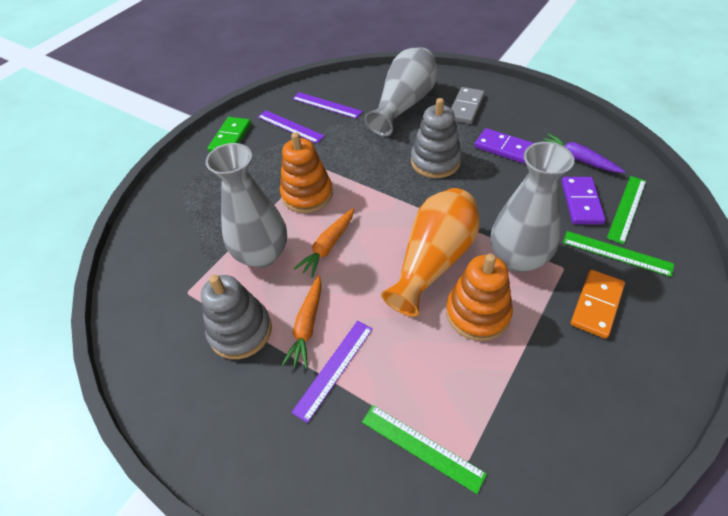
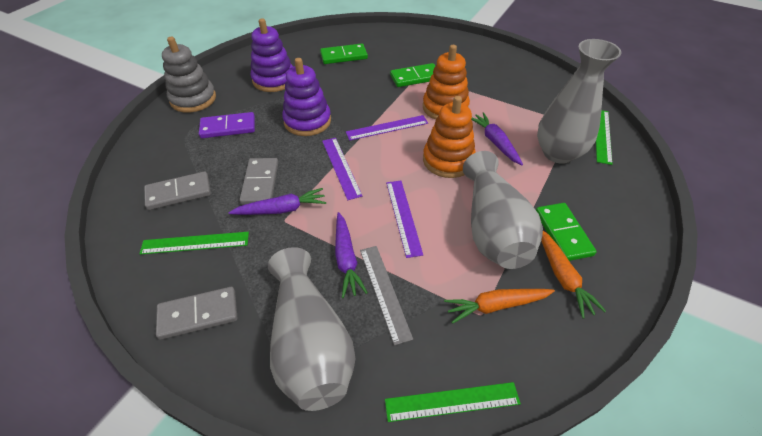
green domino: 1 -> 3
grey domino: 1 -> 3
grey ruler: 0 -> 1
grey stacking toy: 2 -> 1
orange domino: 1 -> 0
orange vase: 1 -> 0
purple carrot: 1 -> 3
purple domino: 2 -> 1
purple stacking toy: 0 -> 2

